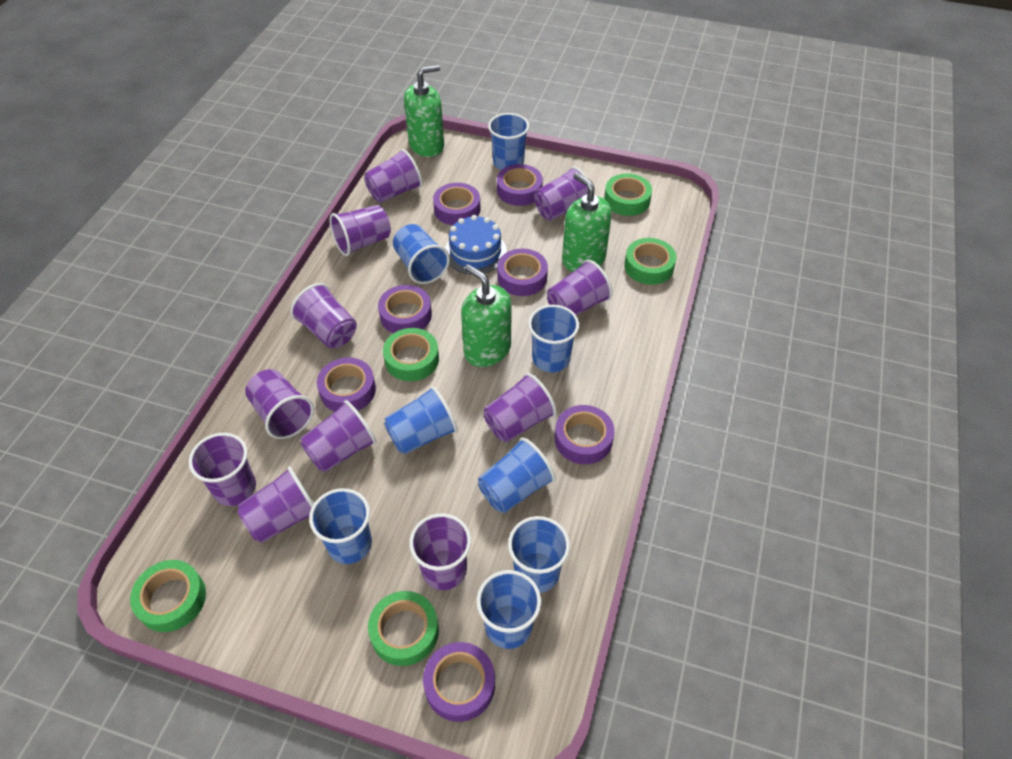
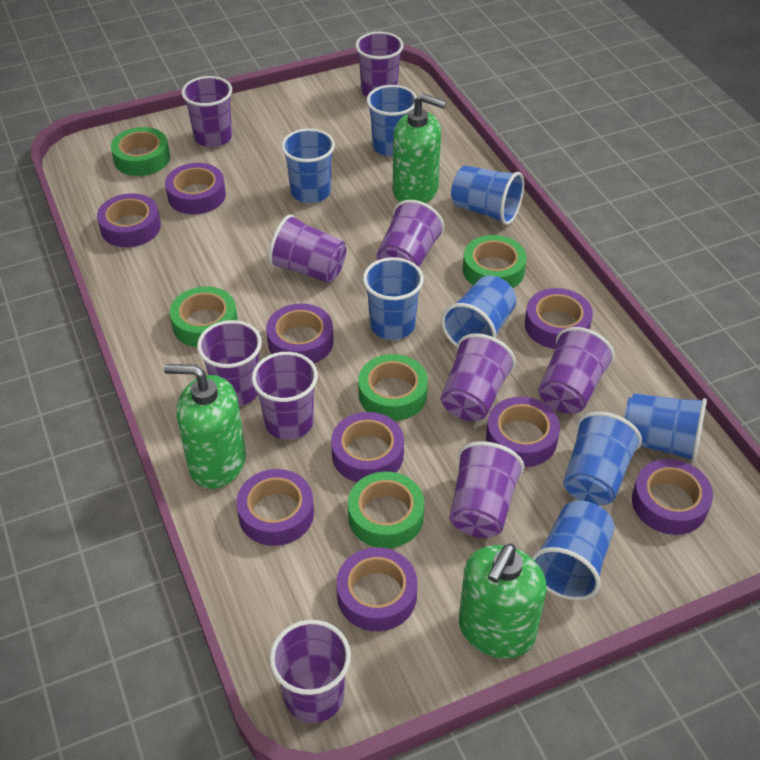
blue cake: 1 -> 0
purple cup: 11 -> 10
purple tape: 7 -> 9

